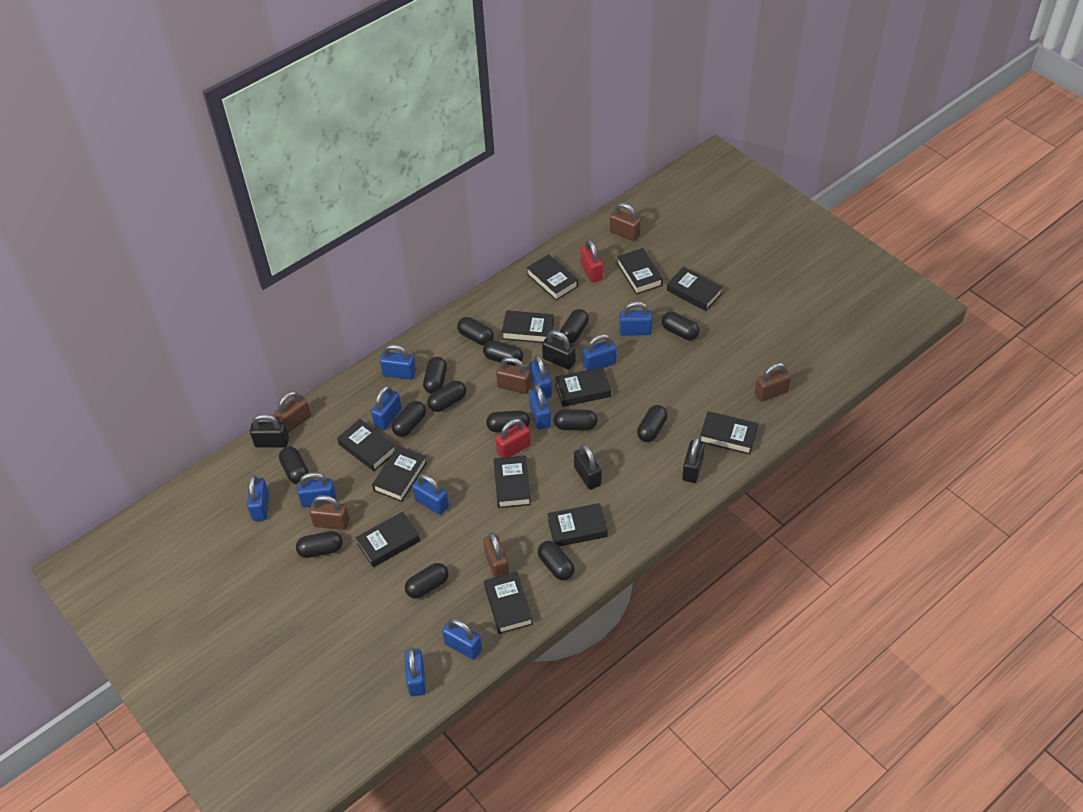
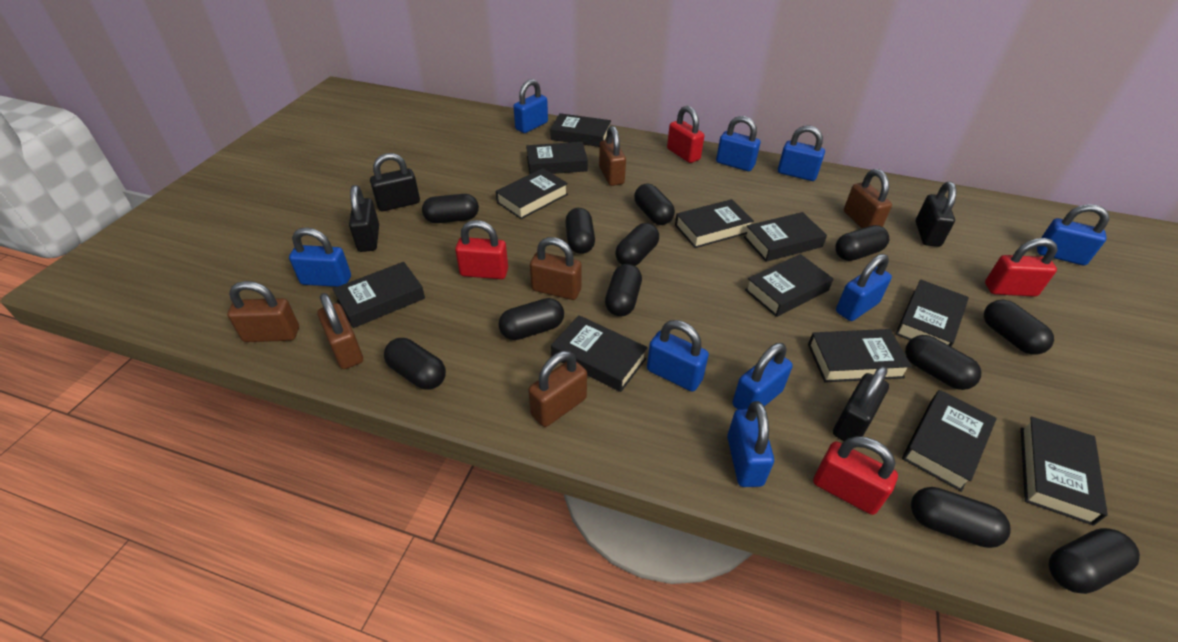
black capsule: 14 -> 12
blue padlock: 11 -> 9
red padlock: 2 -> 4

